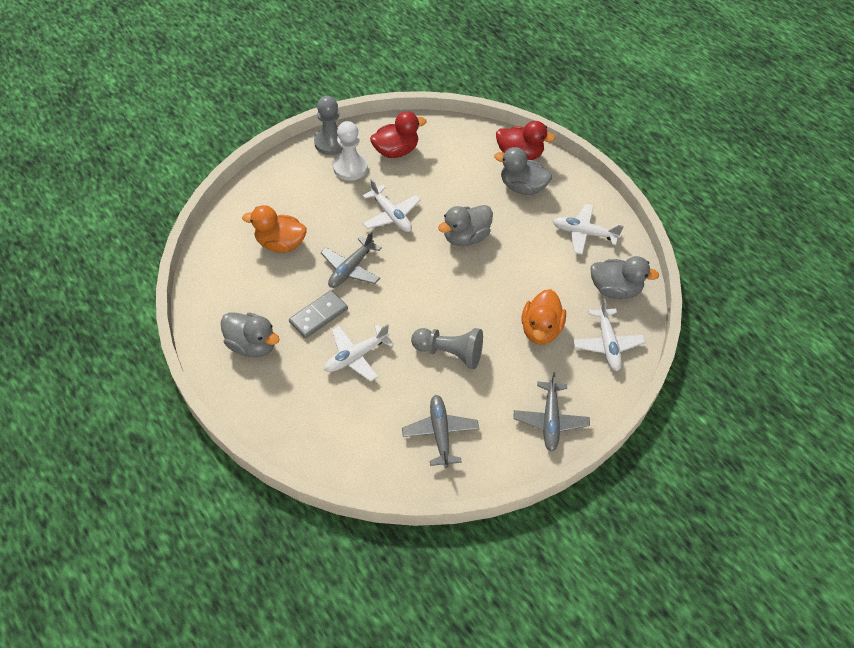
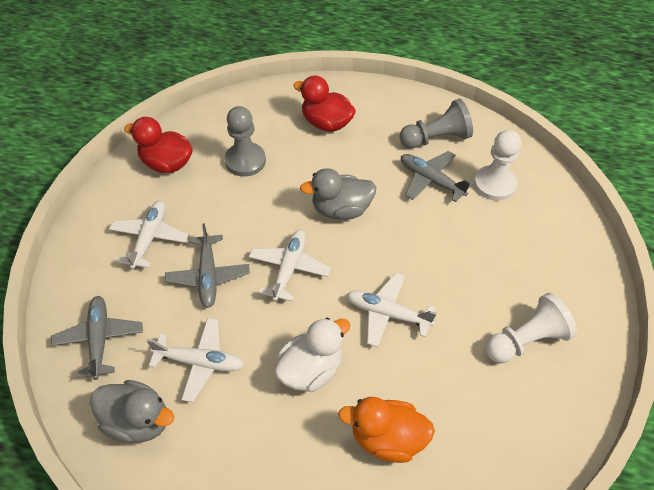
grey domino: 1 -> 0
grey duck: 4 -> 2
orange duck: 2 -> 1
white duck: 0 -> 1
white pawn: 1 -> 2

